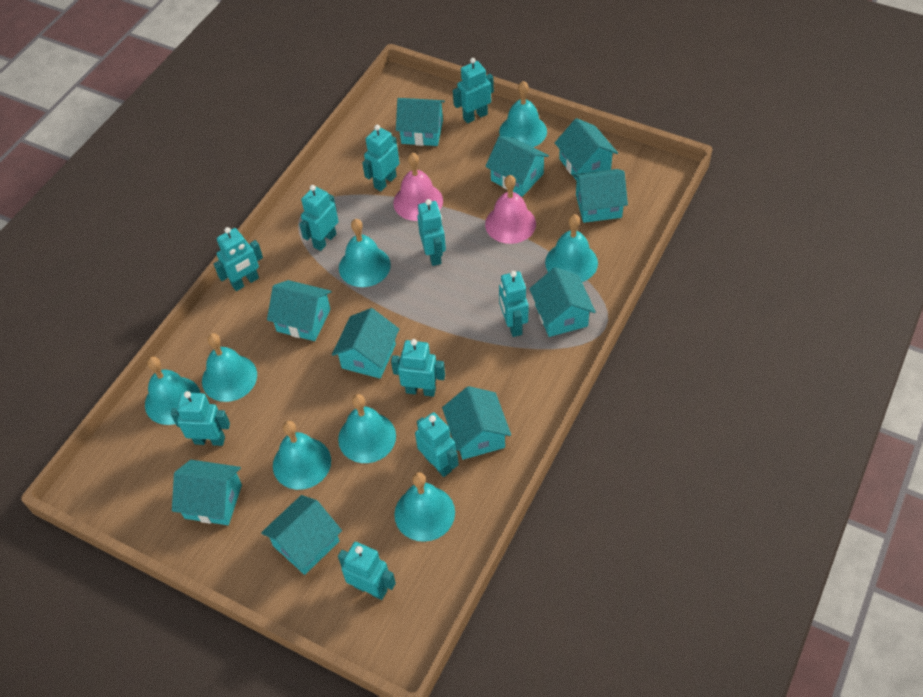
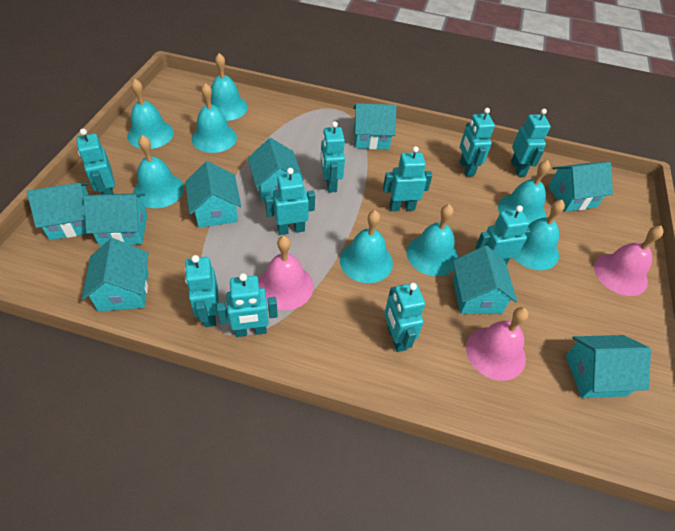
pink bell: 2 -> 3
turquoise house: 10 -> 9

